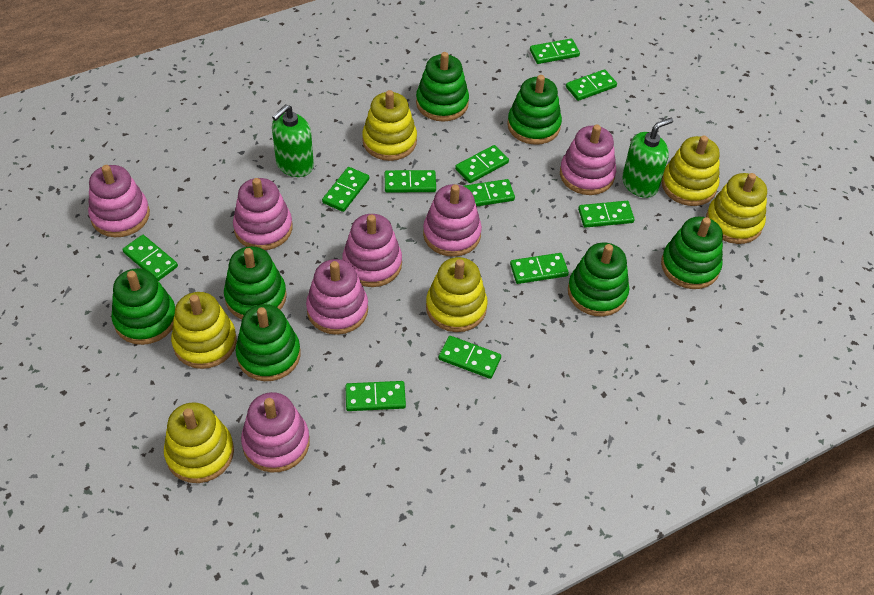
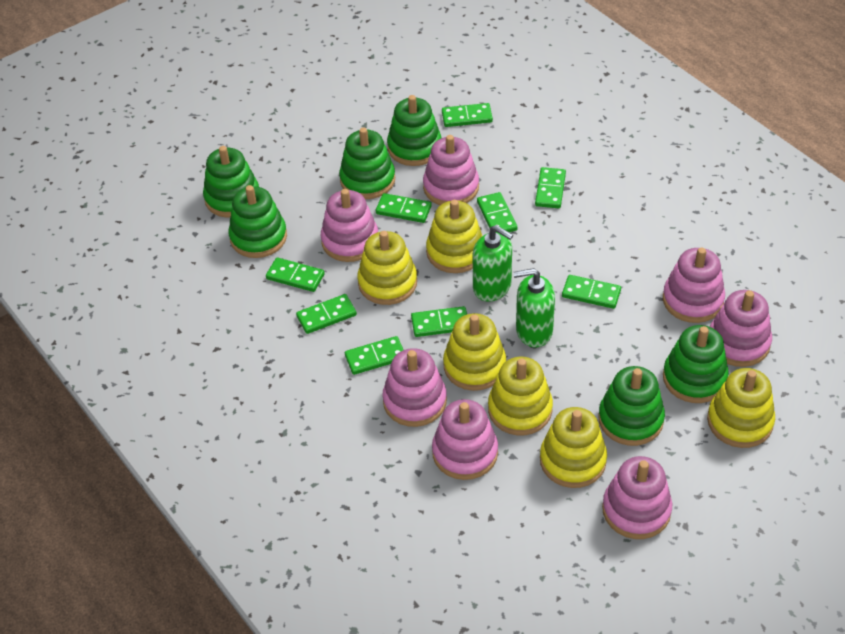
green domino: 11 -> 9
green stacking toy: 7 -> 6

